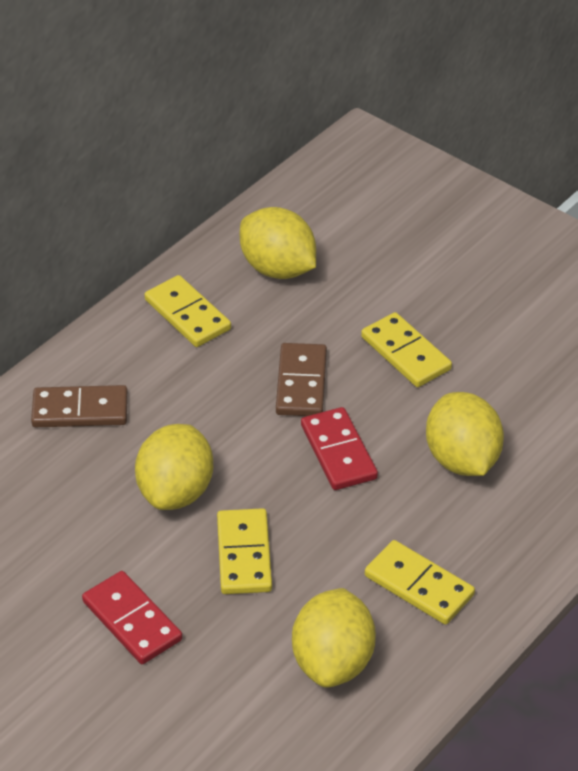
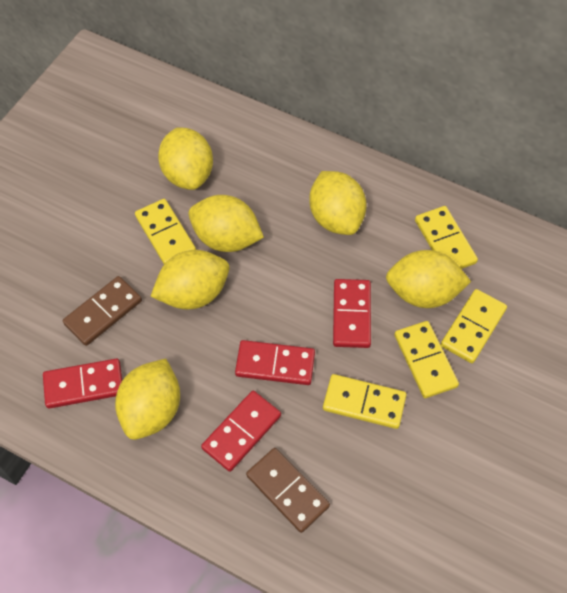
red domino: 2 -> 4
yellow domino: 4 -> 5
yellow lemon: 4 -> 6

